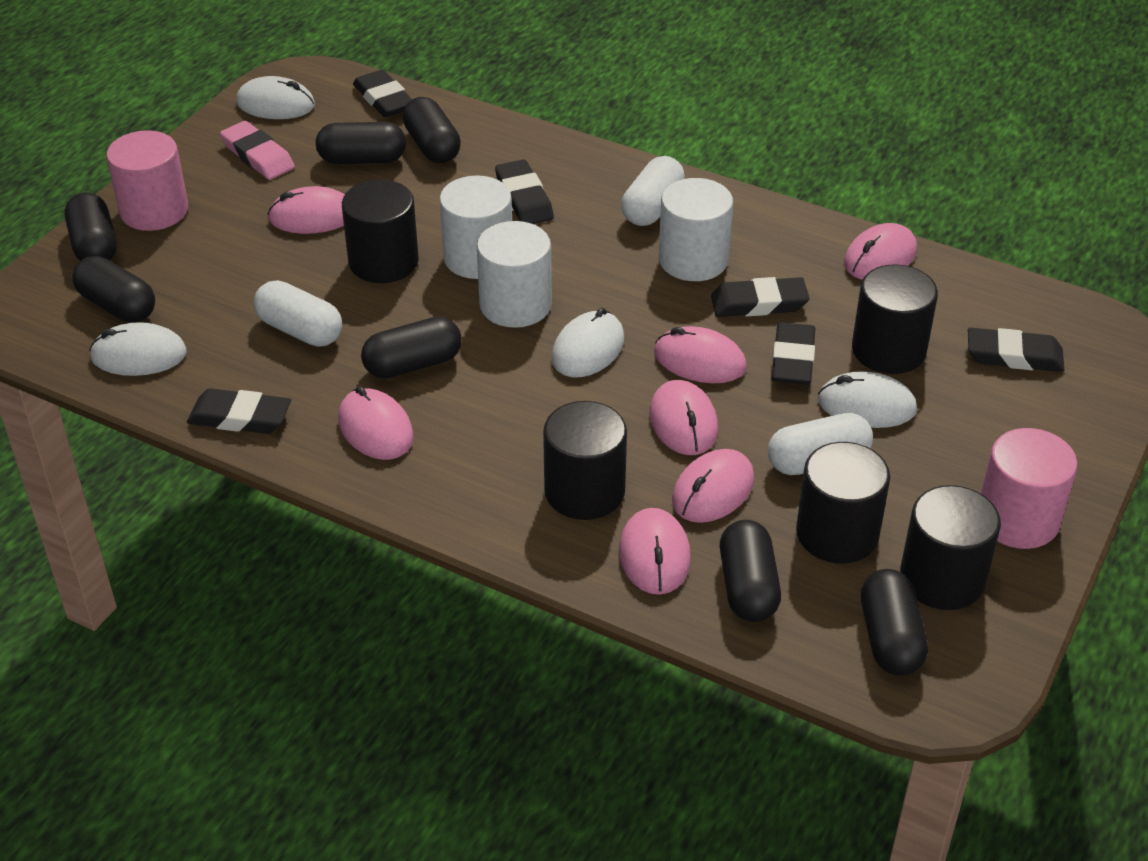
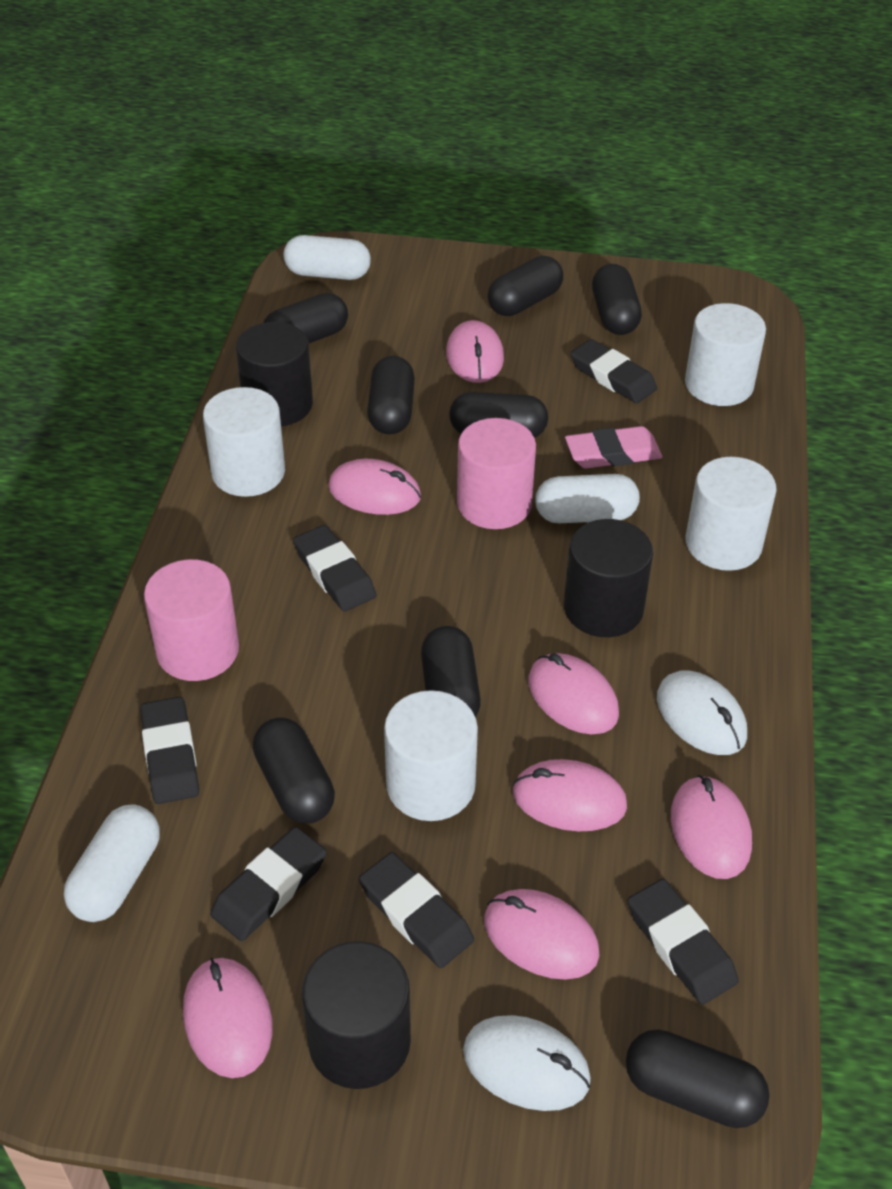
black capsule: 7 -> 8
black cylinder: 5 -> 3
white cylinder: 3 -> 4
white mouse: 4 -> 2

